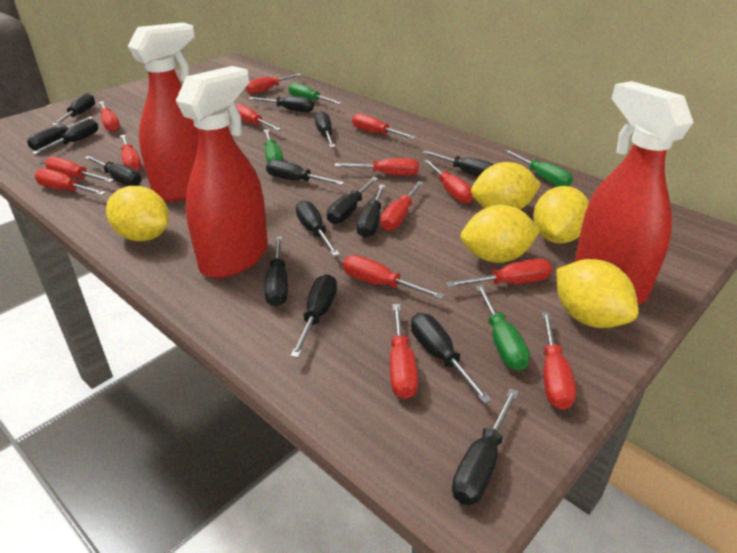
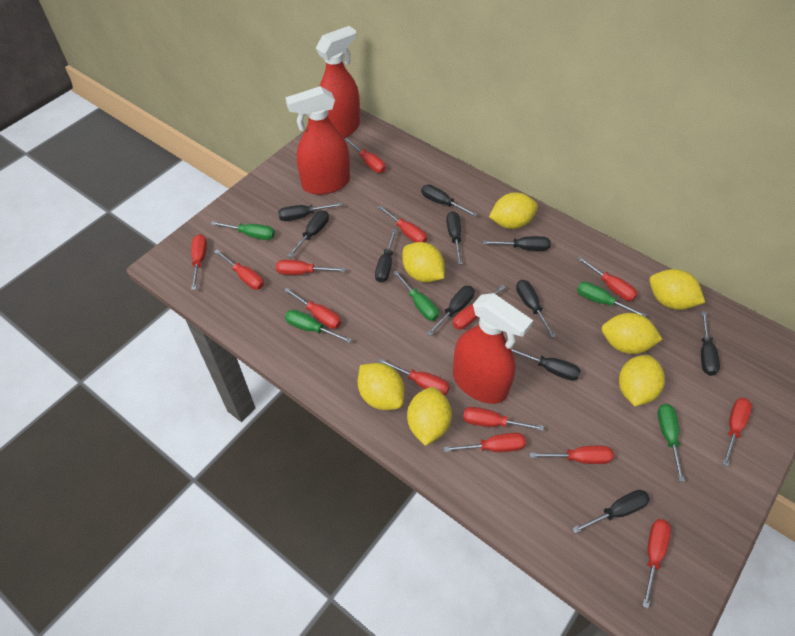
black screwdriver: 15 -> 11
green screwdriver: 4 -> 5
yellow lemon: 5 -> 7

